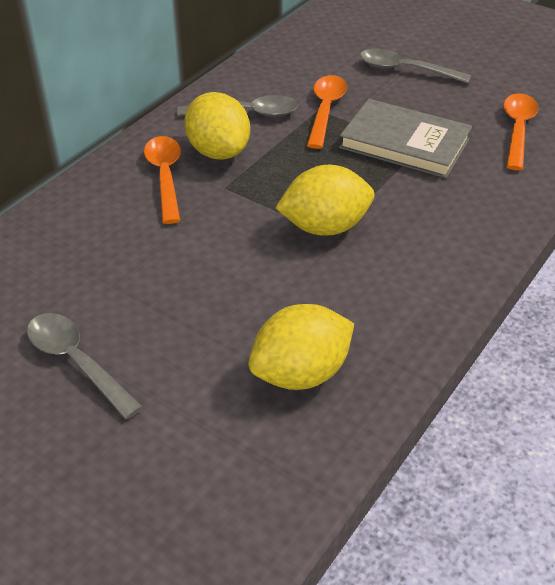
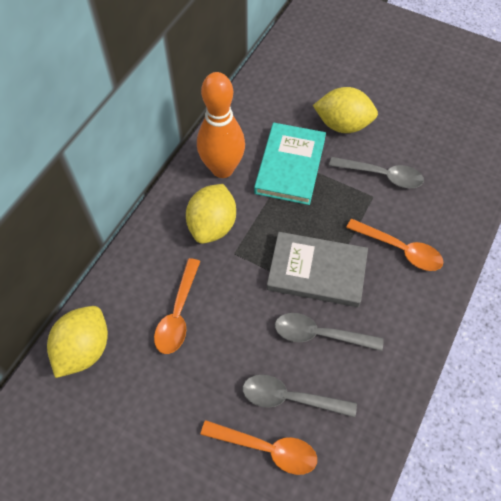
orange bowling pin: 0 -> 1
turquoise book: 0 -> 1

